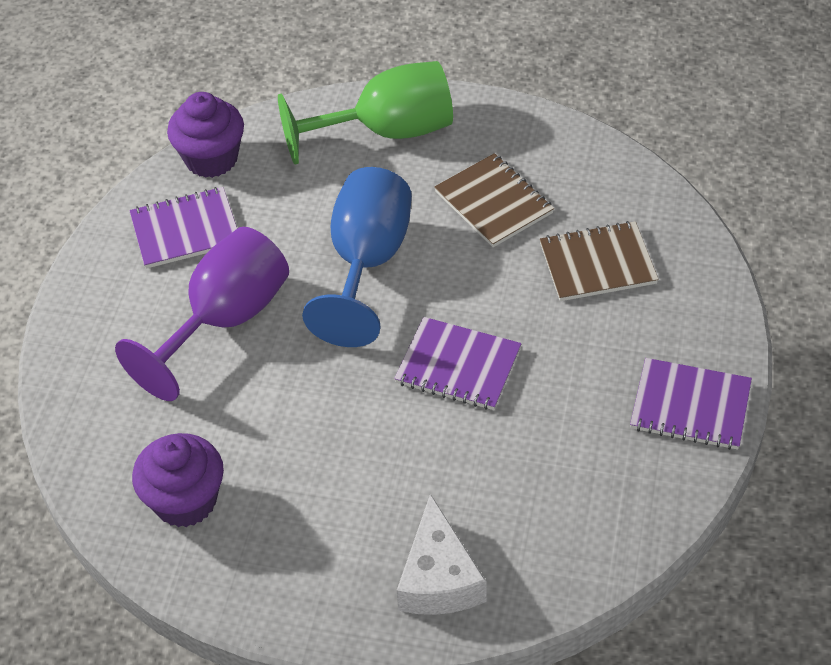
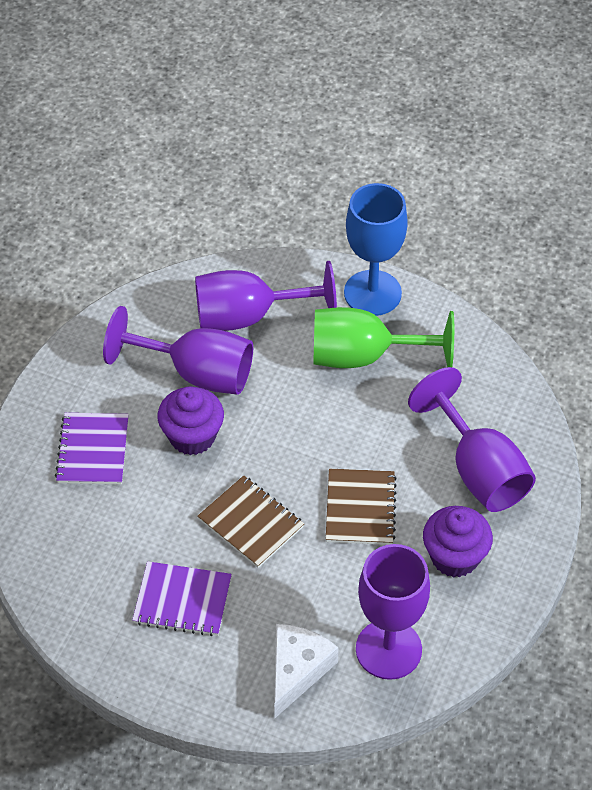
purple goblet: 1 -> 4
purple notebook: 3 -> 2

